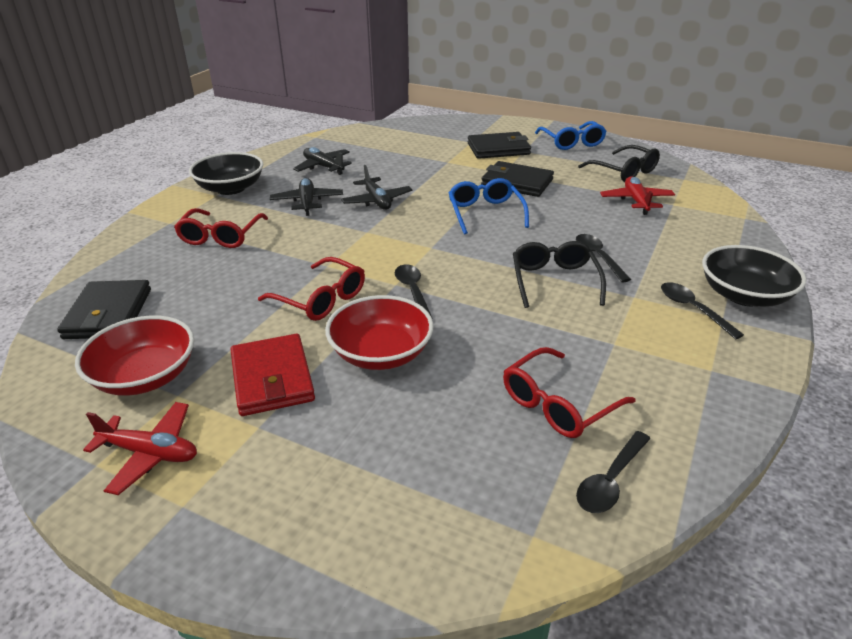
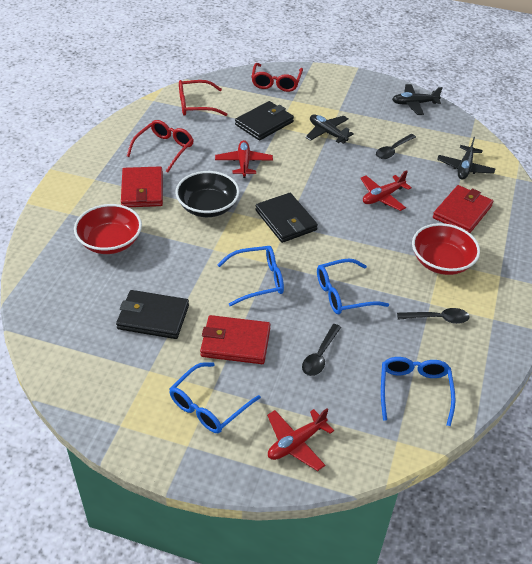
black bowl: 2 -> 1
black glasses: 2 -> 0
black spoon: 4 -> 3
blue glasses: 2 -> 4
red plane: 2 -> 3
red wallet: 1 -> 3

